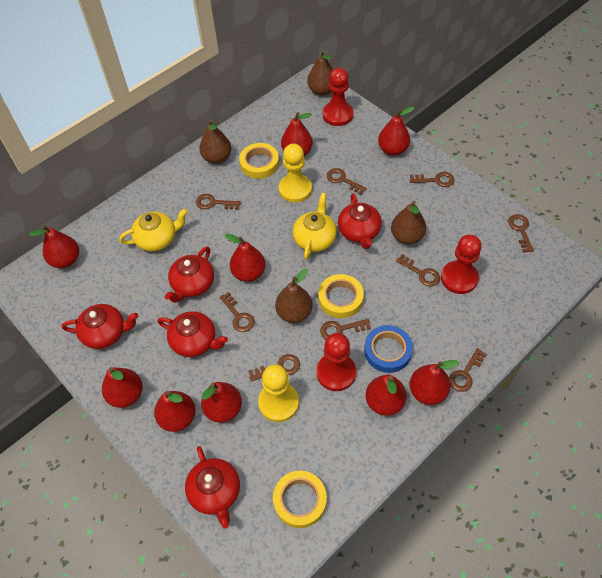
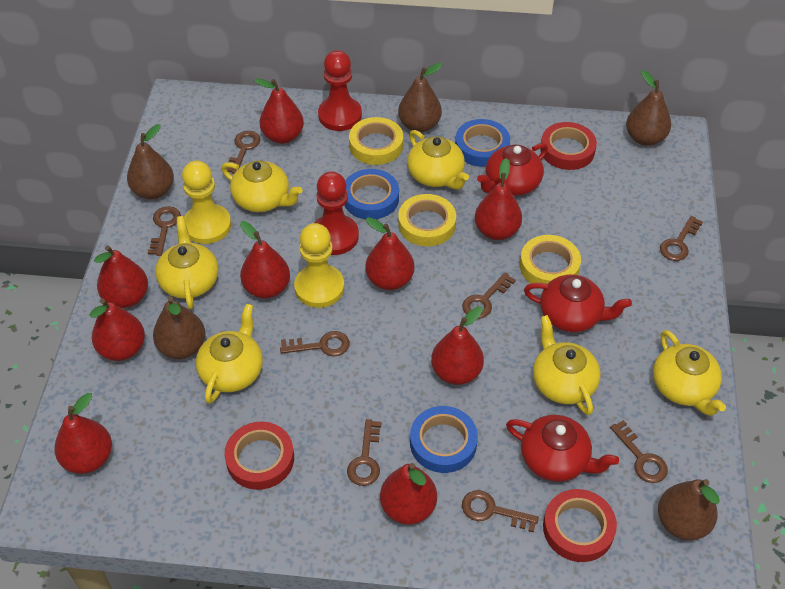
blue tape: 1 -> 3
brown key: 9 -> 8
brown pear: 4 -> 5
red pawn: 3 -> 2
red tape: 0 -> 3
red teapot: 5 -> 3
yellow teapot: 2 -> 6

